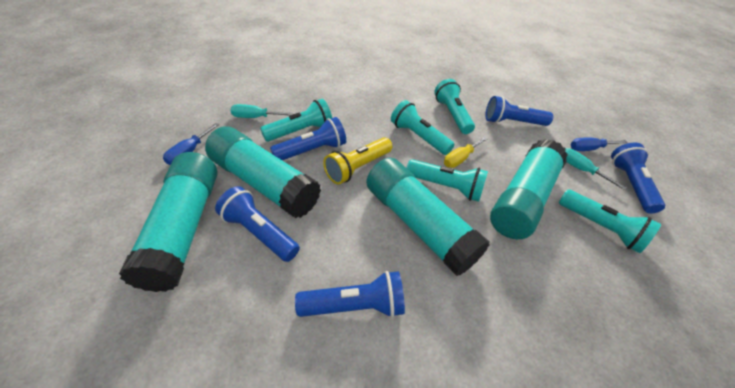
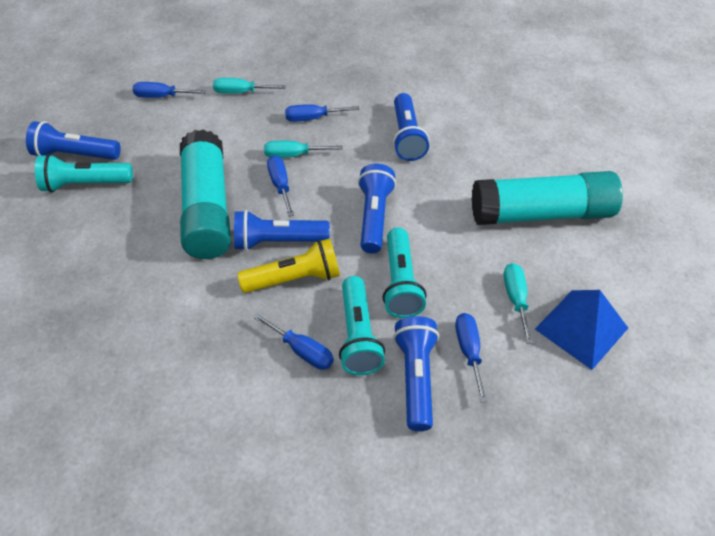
blue pyramid: 0 -> 1
blue screwdriver: 2 -> 5
turquoise flashlight: 5 -> 3
turquoise glue stick: 4 -> 2
turquoise screwdriver: 2 -> 3
yellow screwdriver: 1 -> 0

